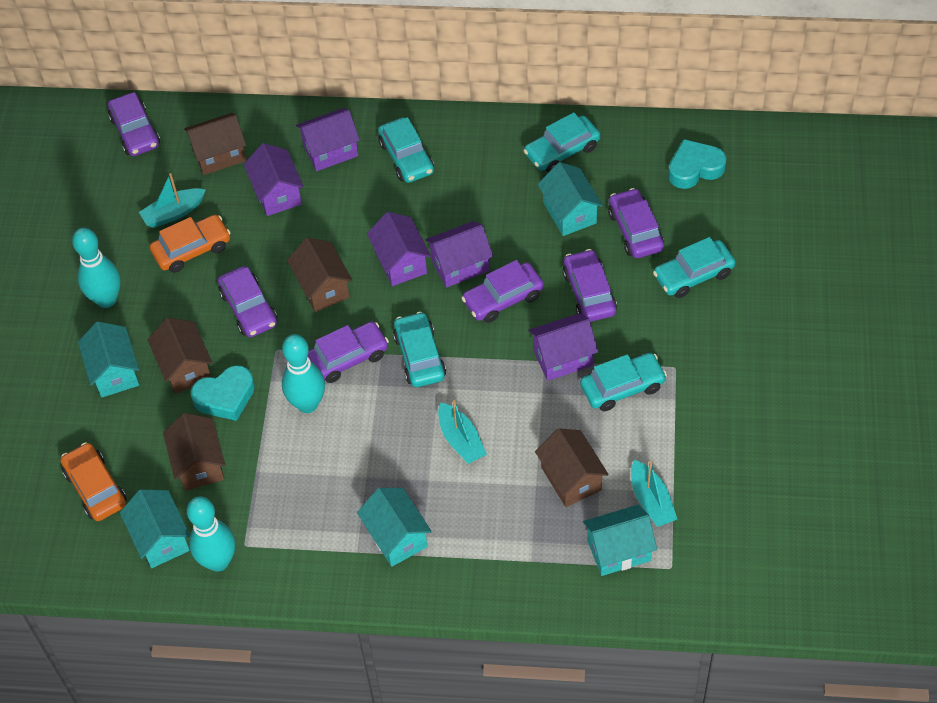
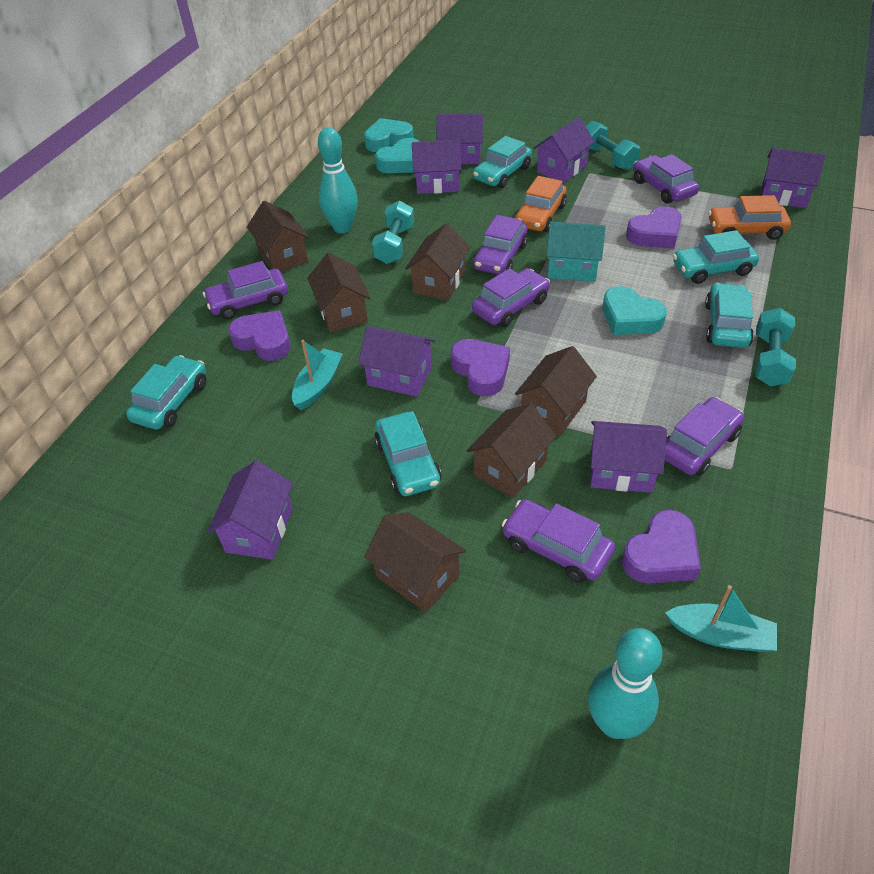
brown house: 5 -> 6
purple heart: 0 -> 4
purple house: 5 -> 7
turquoise boat: 3 -> 2
turquoise bowling pin: 3 -> 2
turquoise dumbbell: 0 -> 3
turquoise heart: 2 -> 3
turquoise house: 5 -> 1

